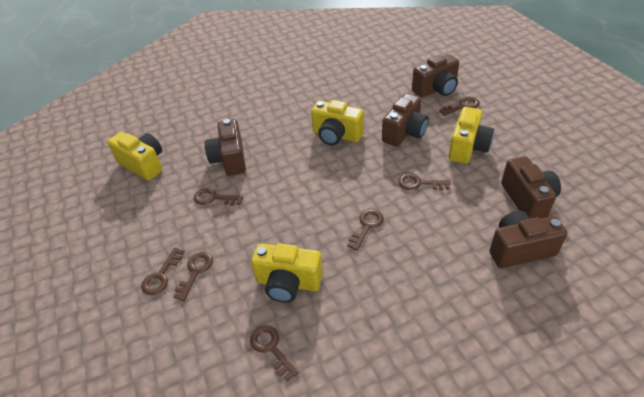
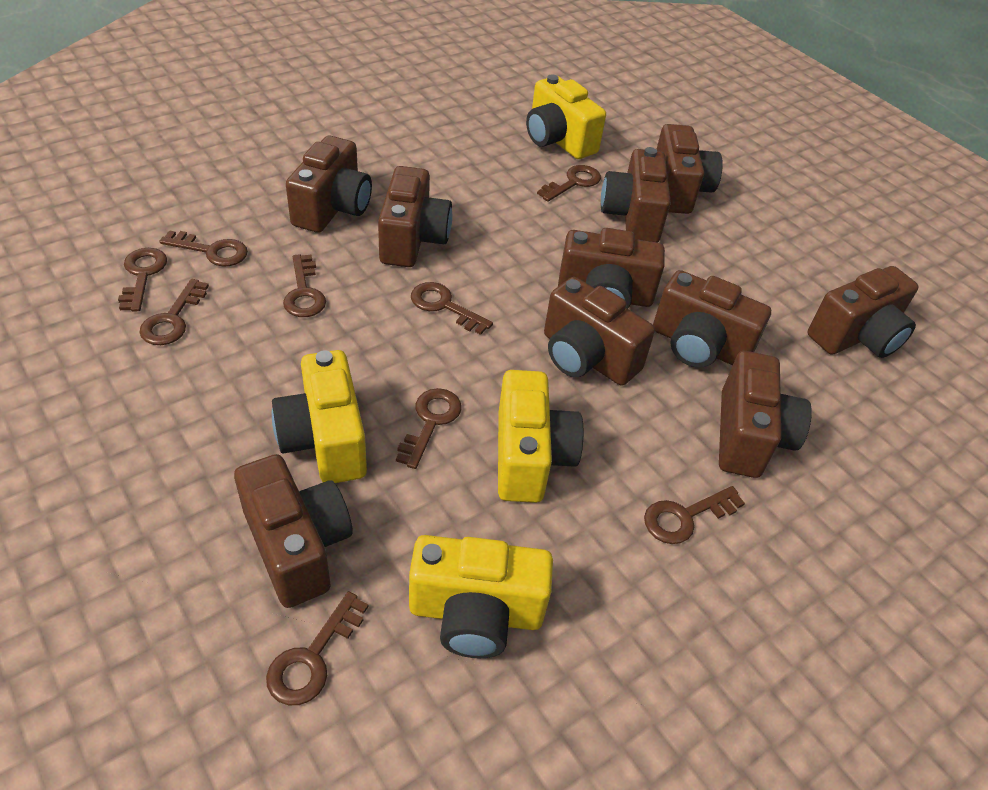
brown camera: 5 -> 10
brown key: 7 -> 9

